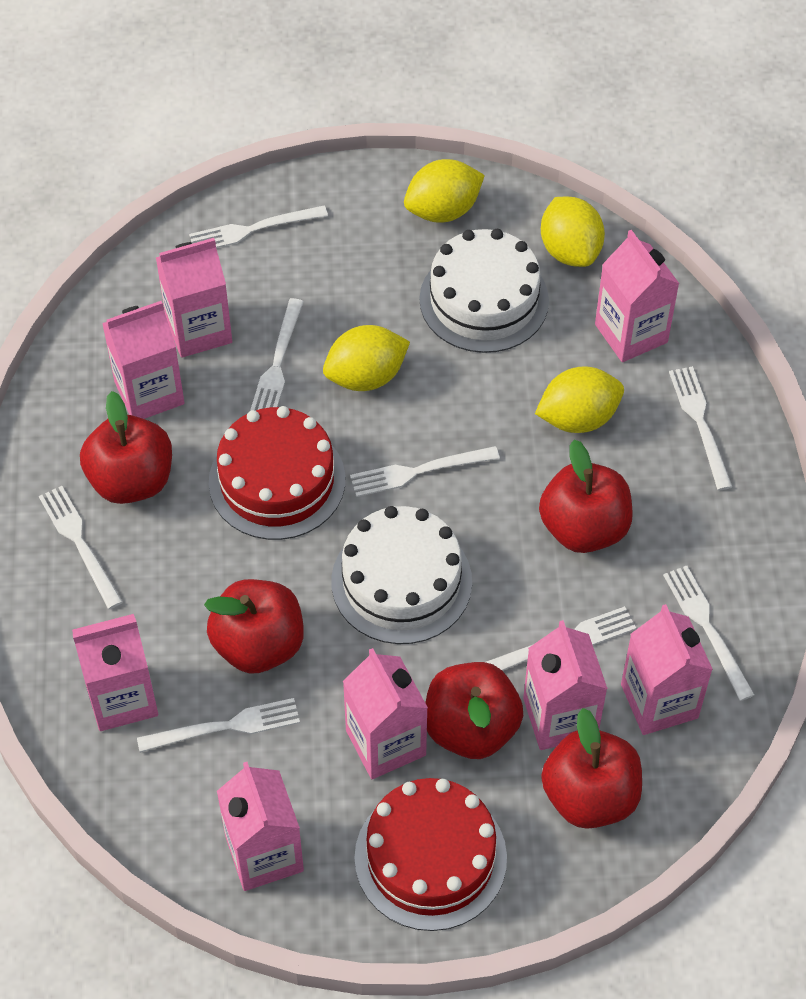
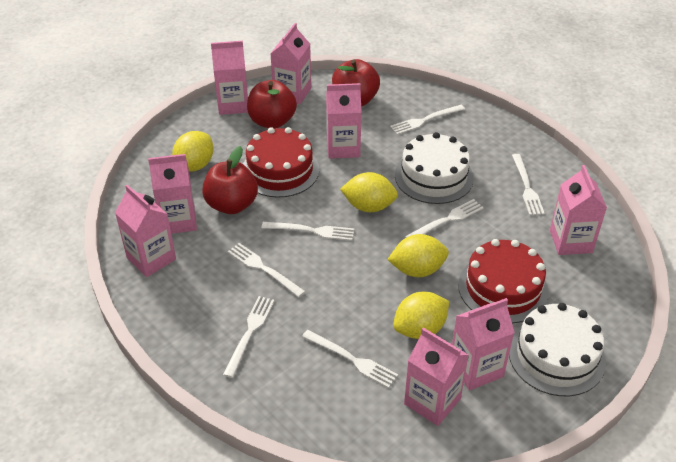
red apple: 5 -> 3
white fork: 8 -> 7

